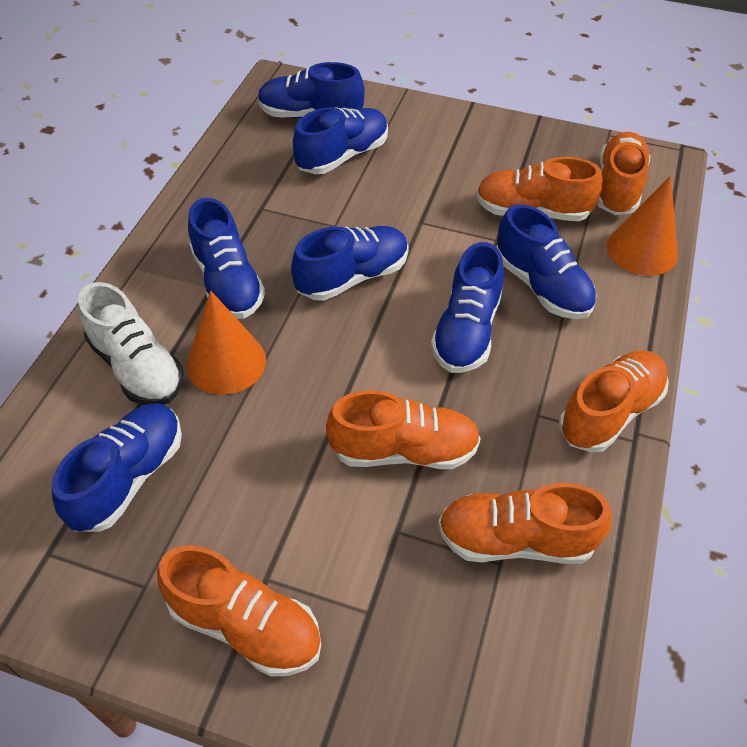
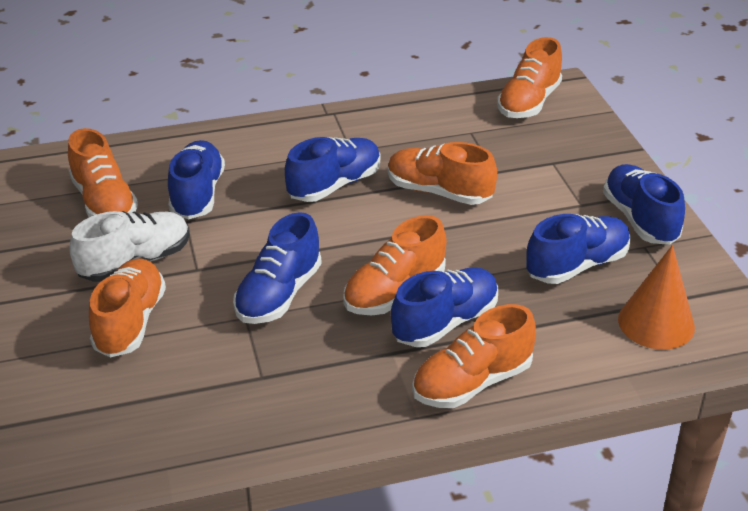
blue shoe: 7 -> 6
orange cone: 2 -> 1

